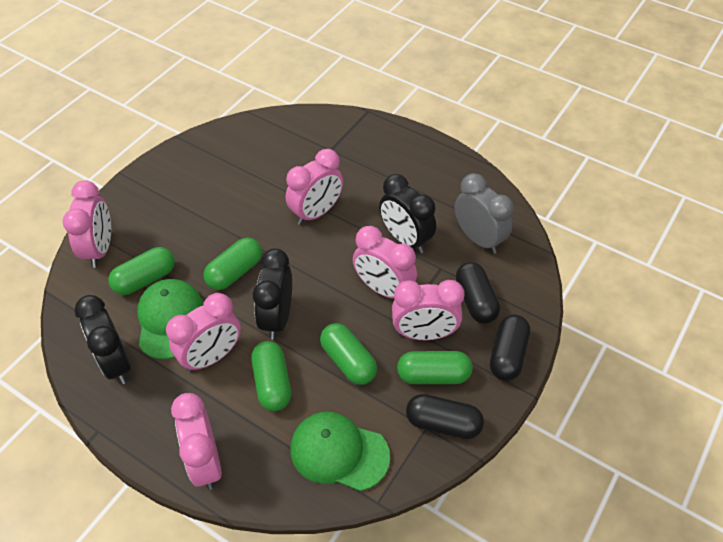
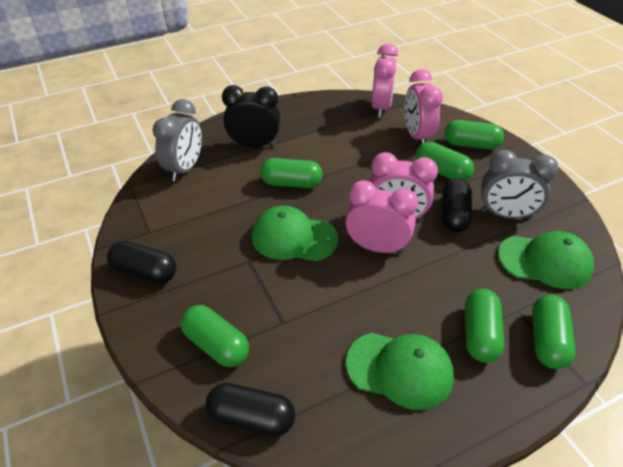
black clock: 3 -> 1
green cap: 2 -> 3
green capsule: 5 -> 6
grey clock: 1 -> 2
pink clock: 6 -> 4

